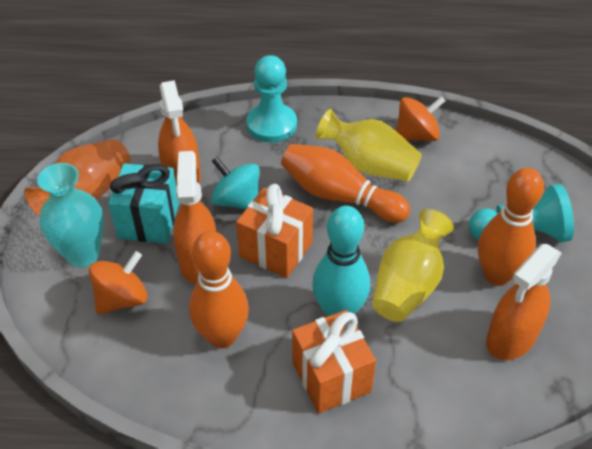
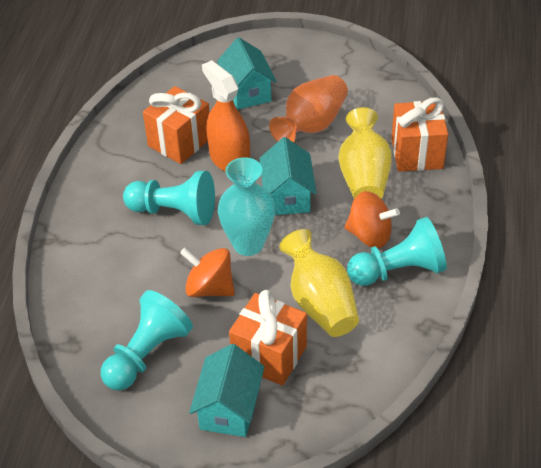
orange bowling pin: 3 -> 0
orange gift: 2 -> 3
orange spray bottle: 3 -> 1
turquoise bowling pin: 1 -> 0
turquoise gift: 1 -> 0
turquoise house: 0 -> 3
turquoise pawn: 2 -> 3
turquoise spinning top: 1 -> 0

